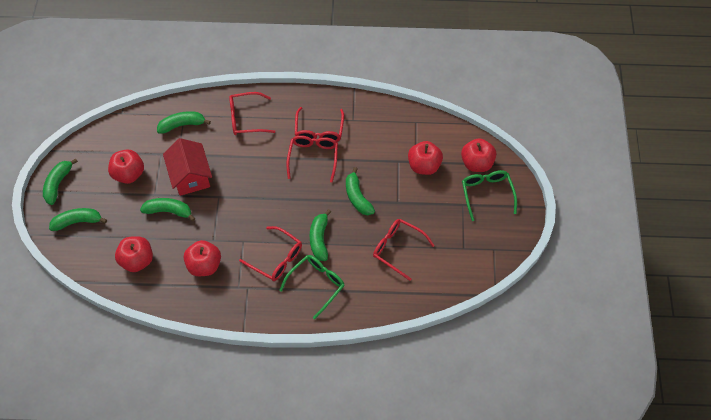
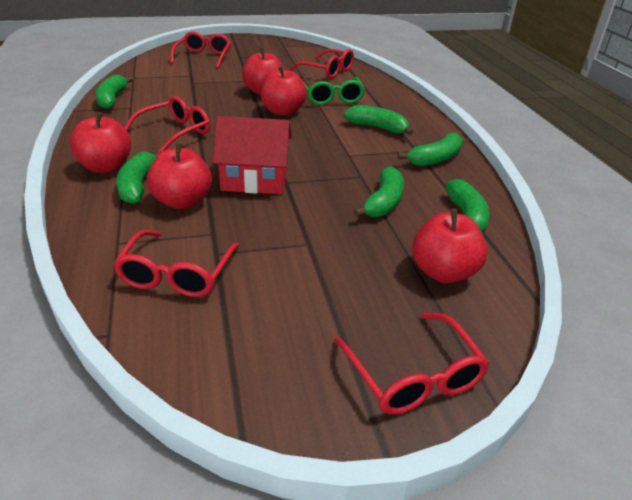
green glasses: 2 -> 1

